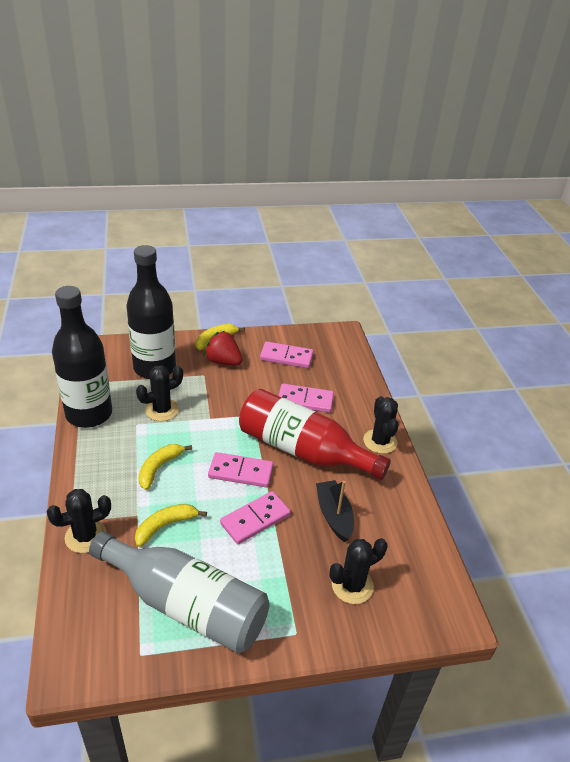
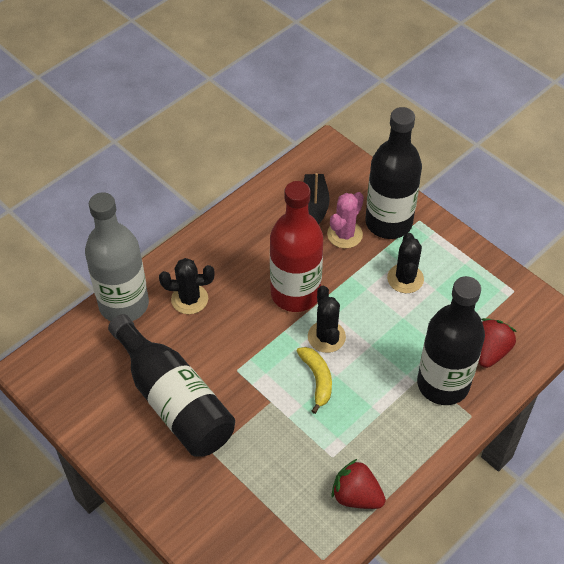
black bottle: 2 -> 3
black cactus: 4 -> 3
pink cactus: 0 -> 1
pink domino: 4 -> 0
red strawberry: 1 -> 2
yellow banana: 3 -> 1

